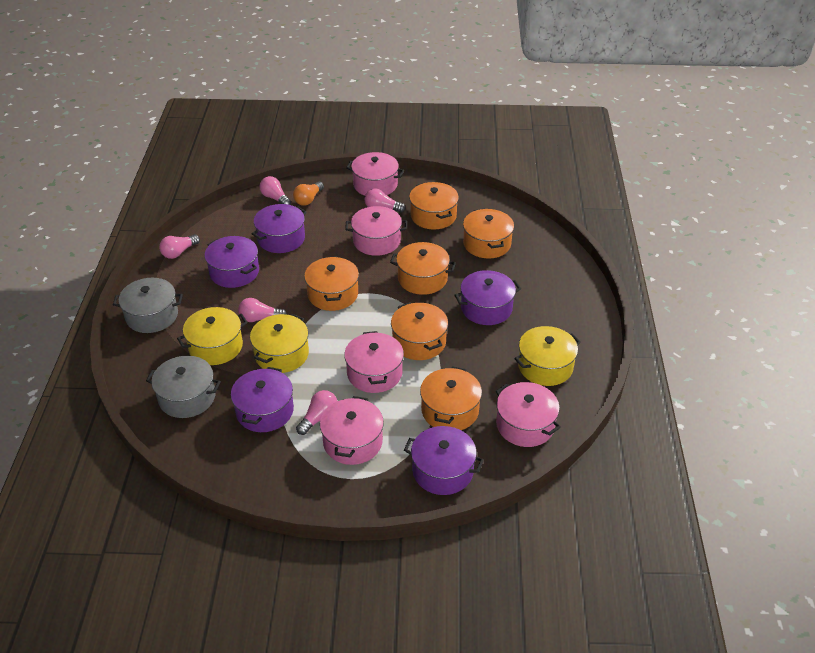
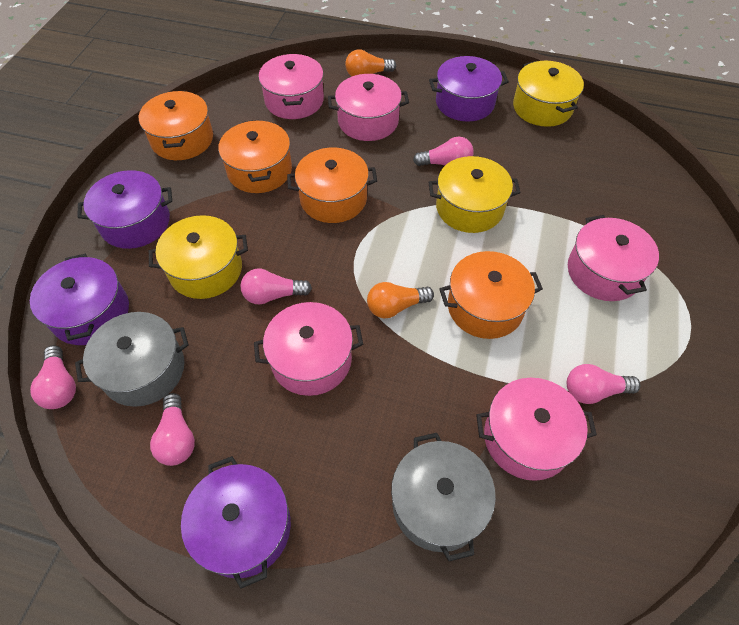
orange light bulb: 1 -> 2
orange pot: 6 -> 4
purple pot: 5 -> 4

